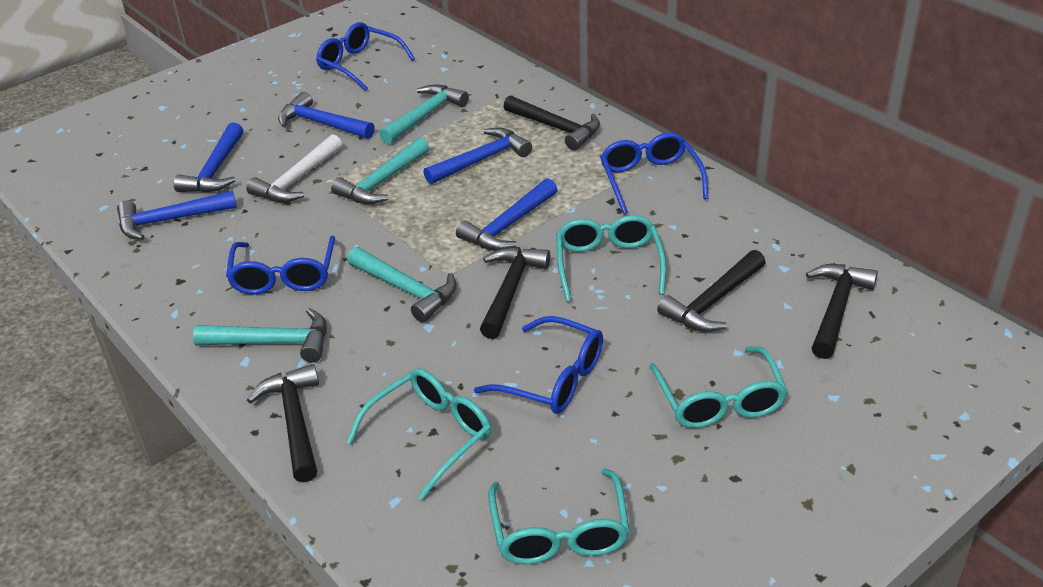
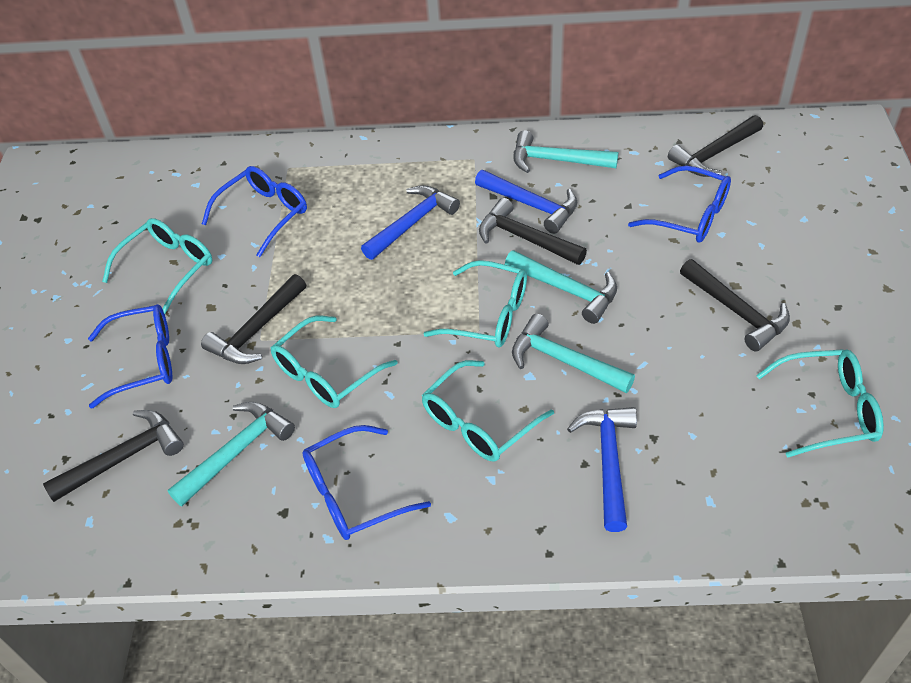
blue hammer: 5 -> 3
turquoise glasses: 4 -> 5
white hammer: 1 -> 0

